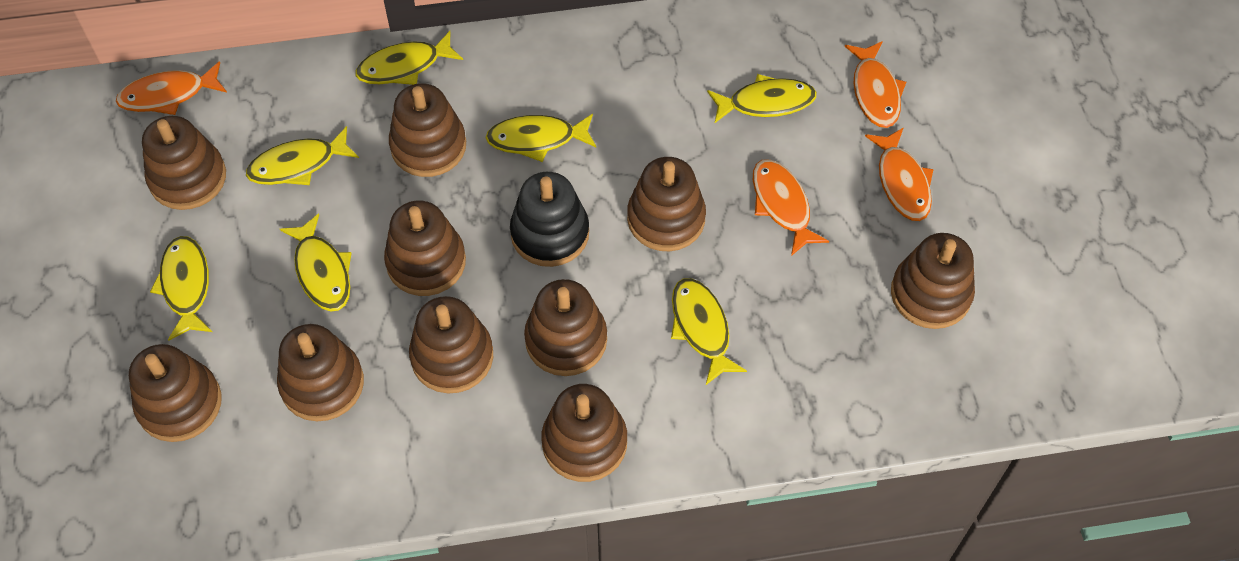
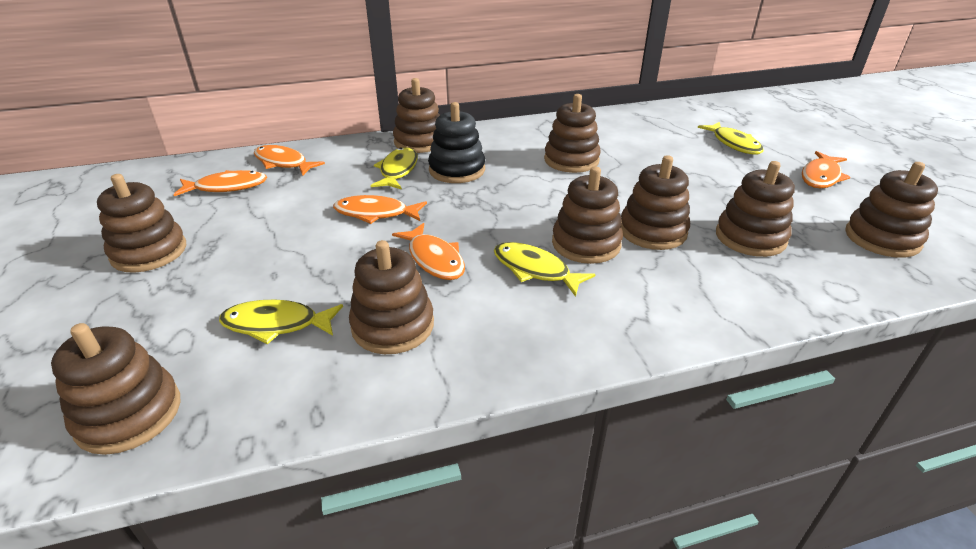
brown stacking toy: 10 -> 9
orange fish: 4 -> 5
yellow fish: 7 -> 4

